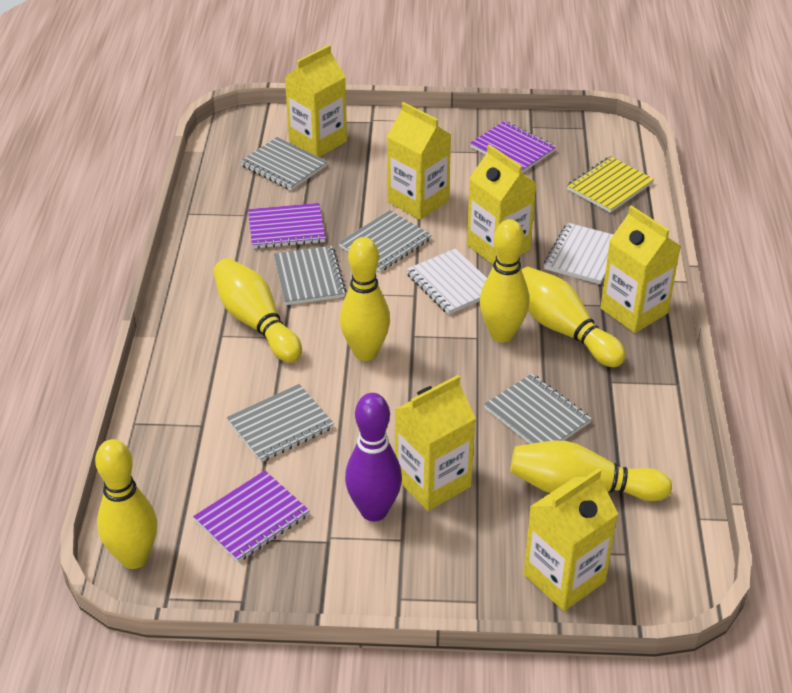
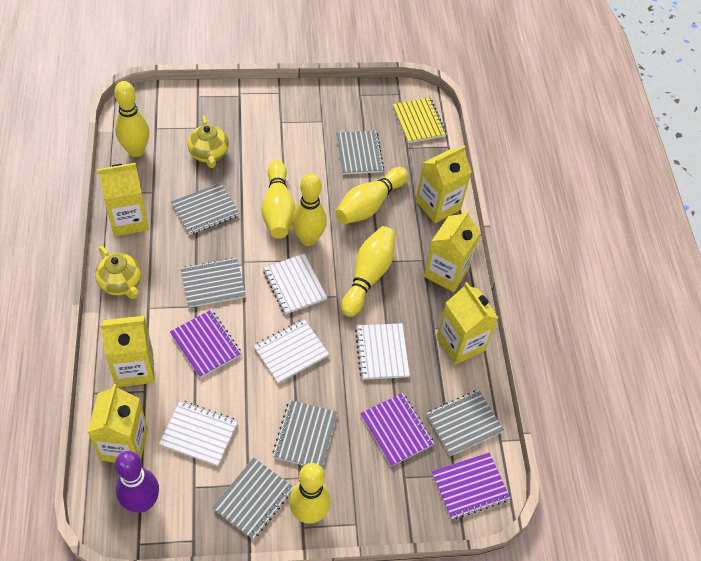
grey notebook: 5 -> 6
white notebook: 2 -> 4
yellow teapot: 0 -> 2

